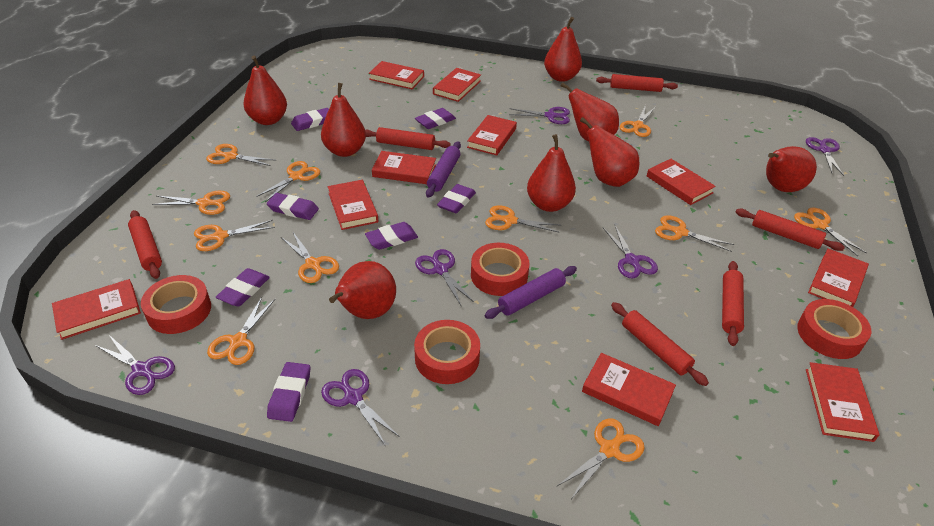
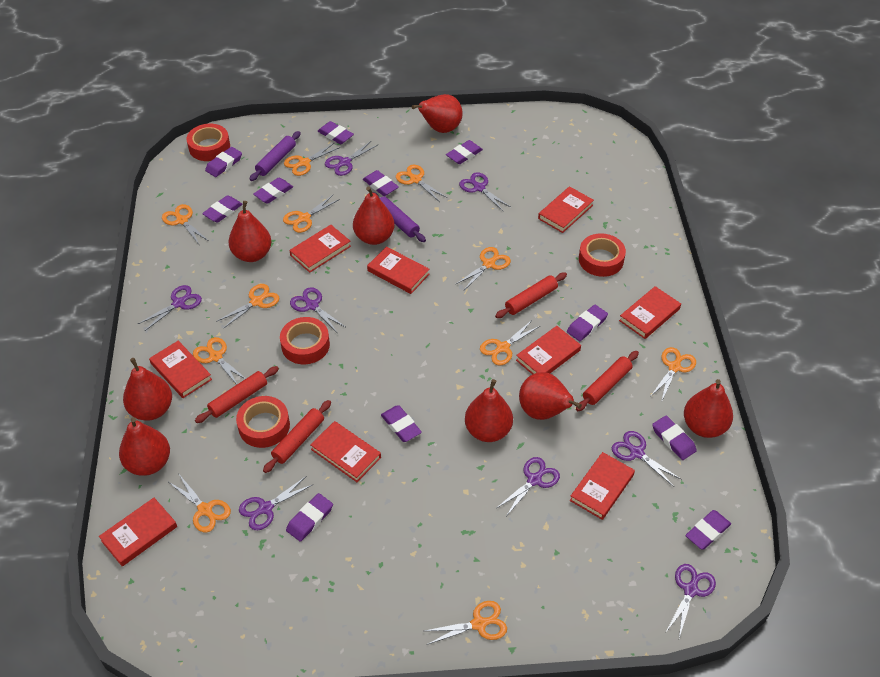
purple eraser: 7 -> 11
purple scissors: 6 -> 8
red book: 10 -> 9
red rolling pin: 6 -> 4

